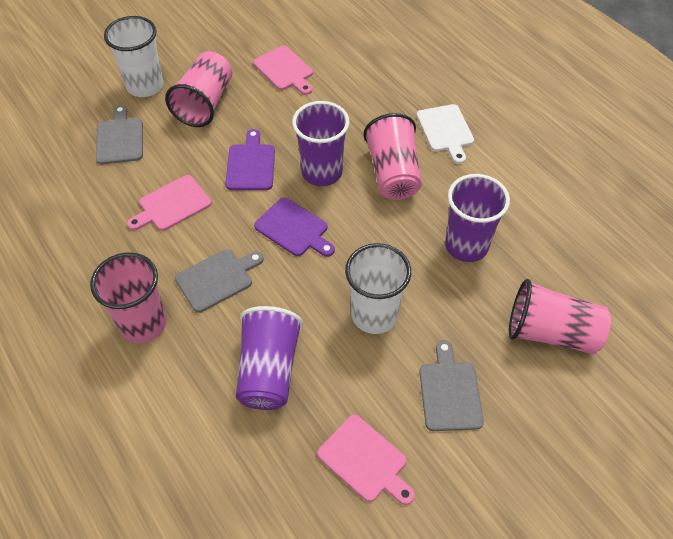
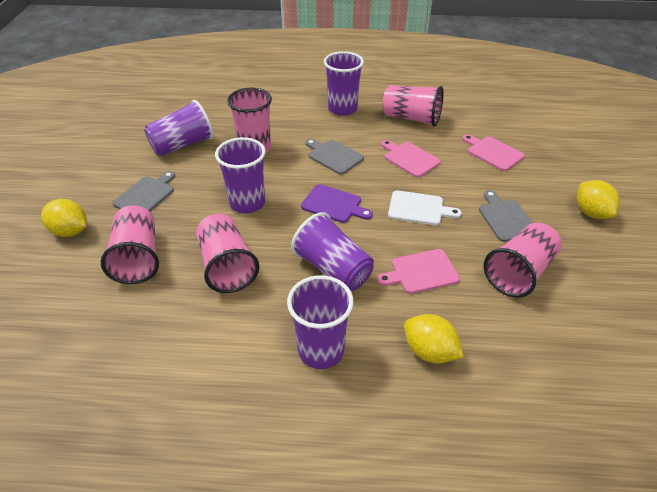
pink cup: 4 -> 5
purple cup: 3 -> 5
purple cutting board: 2 -> 1
white cup: 2 -> 0
yellow lemon: 0 -> 3

